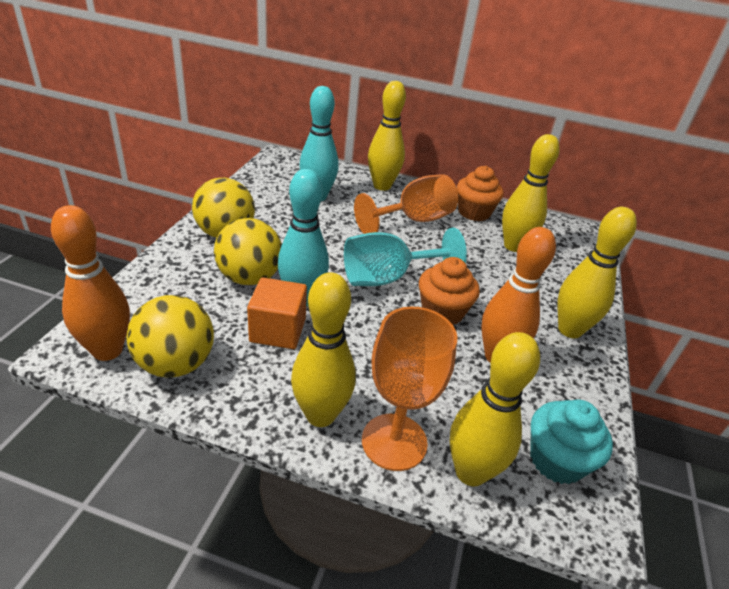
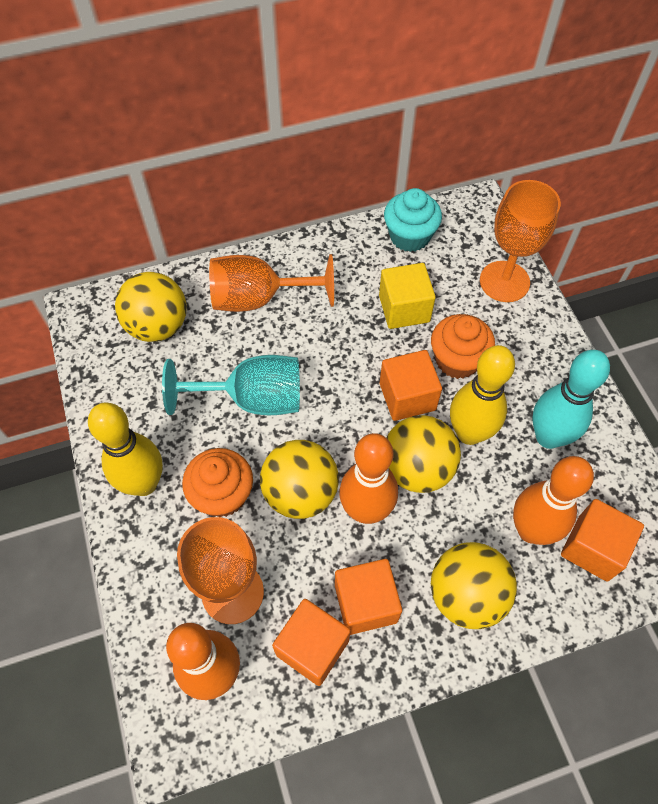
orange bowling pin: 2 -> 3
orange cube: 1 -> 4
orange goblet: 2 -> 3
turquoise bowling pin: 2 -> 1
yellow ball: 3 -> 4
yellow bowling pin: 5 -> 2
yellow cube: 0 -> 1

